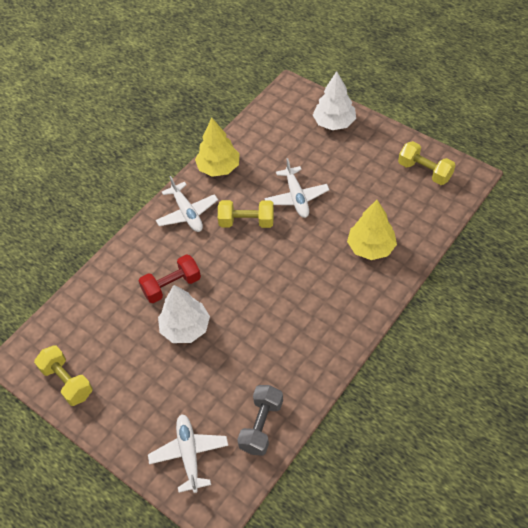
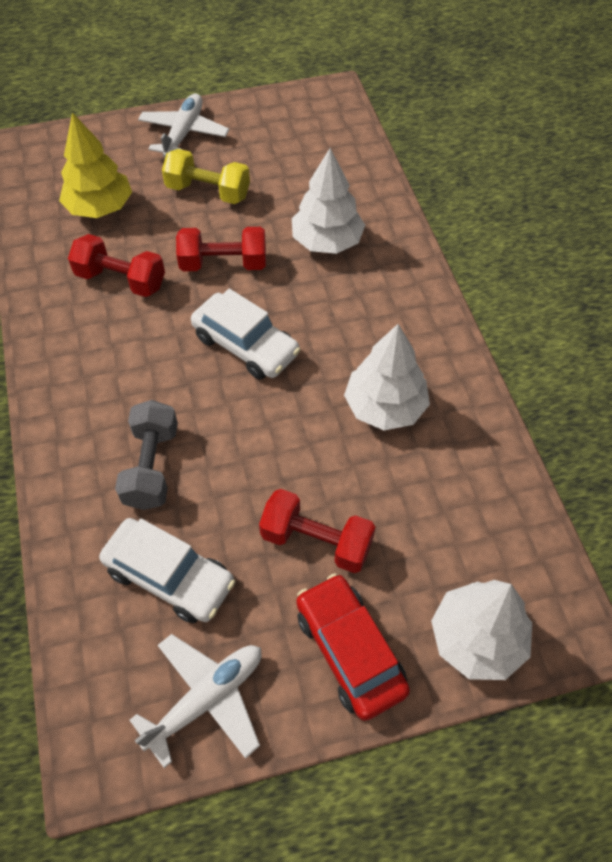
red car: 0 -> 1
red dumbbell: 1 -> 3
white car: 0 -> 2
white plane: 3 -> 2
white tree: 2 -> 3
yellow dumbbell: 3 -> 1
yellow tree: 2 -> 1

